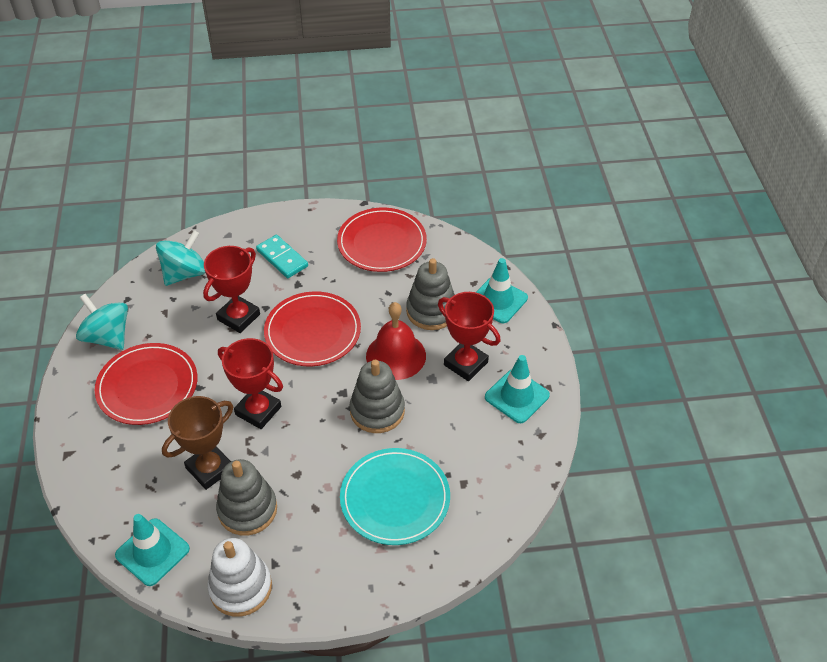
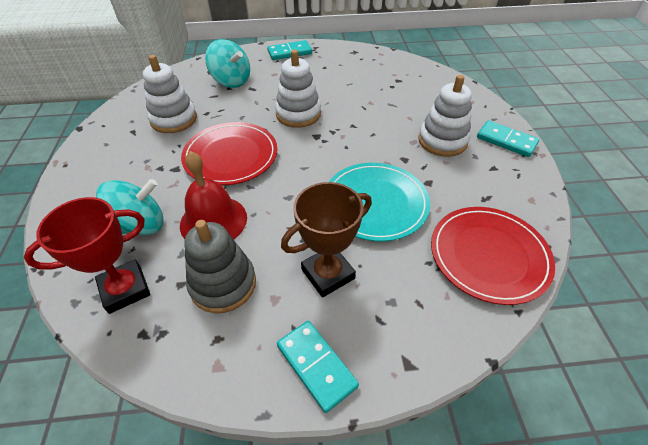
grey stacking toy: 3 -> 1
red plate: 3 -> 2
red trophy: 3 -> 1
turquoise domino: 1 -> 3
turquoise traffic cone: 3 -> 0
white stacking toy: 1 -> 3

